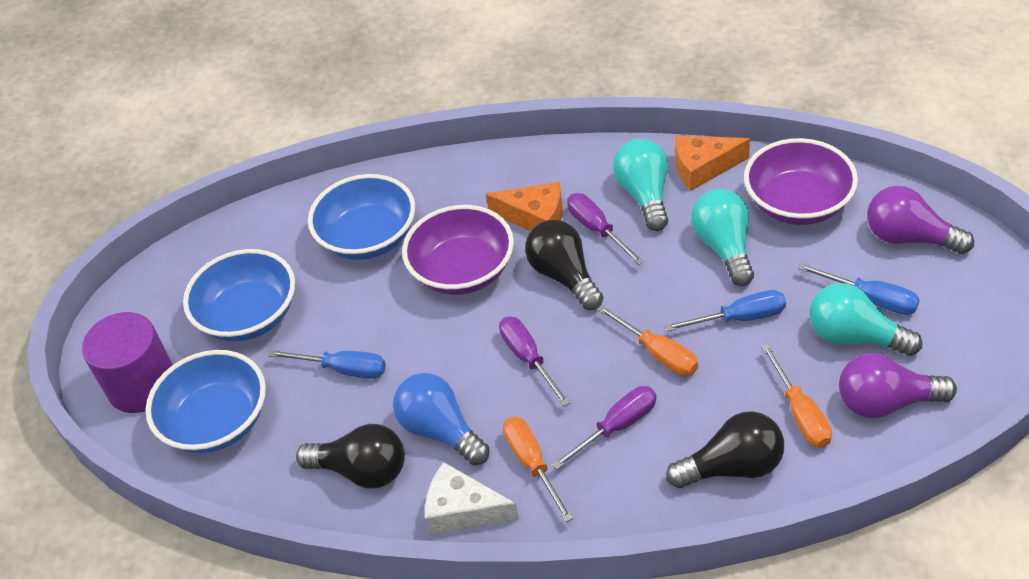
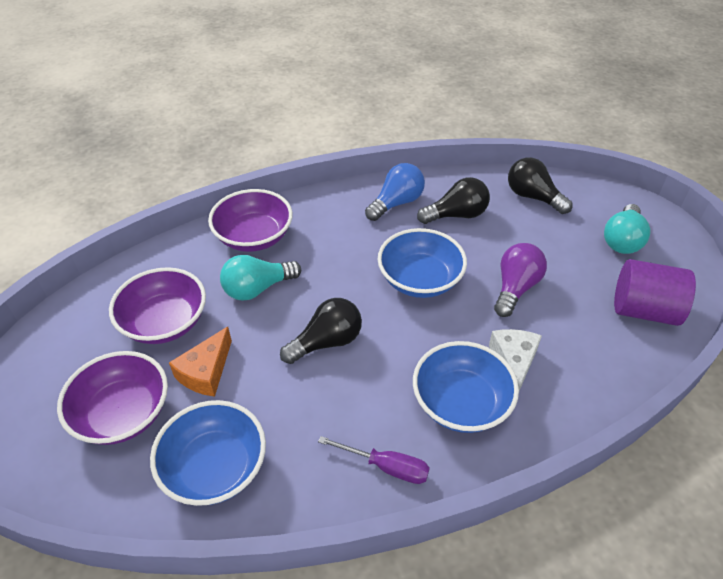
blue screwdriver: 3 -> 0
orange cheese: 2 -> 1
orange screwdriver: 3 -> 0
purple bowl: 2 -> 3
purple light bulb: 2 -> 1
purple screwdriver: 3 -> 1
turquoise light bulb: 3 -> 2

